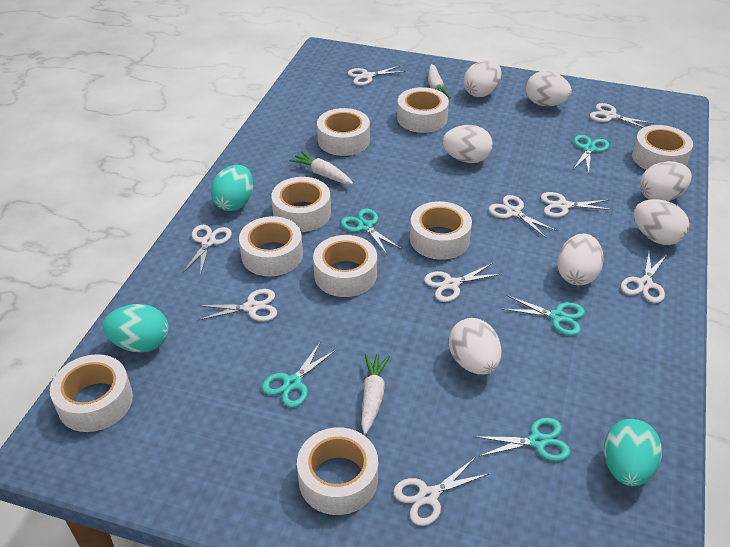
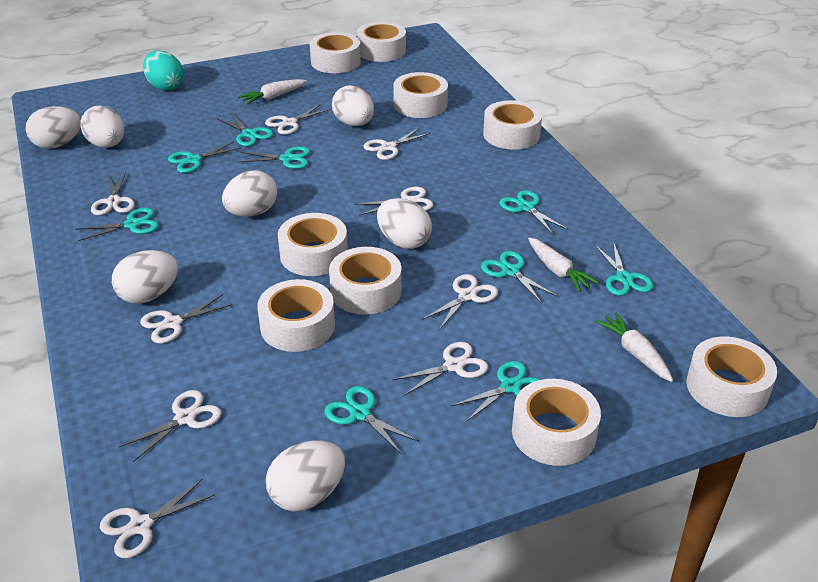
turquoise egg: 3 -> 1
turquoise scissors: 5 -> 9

